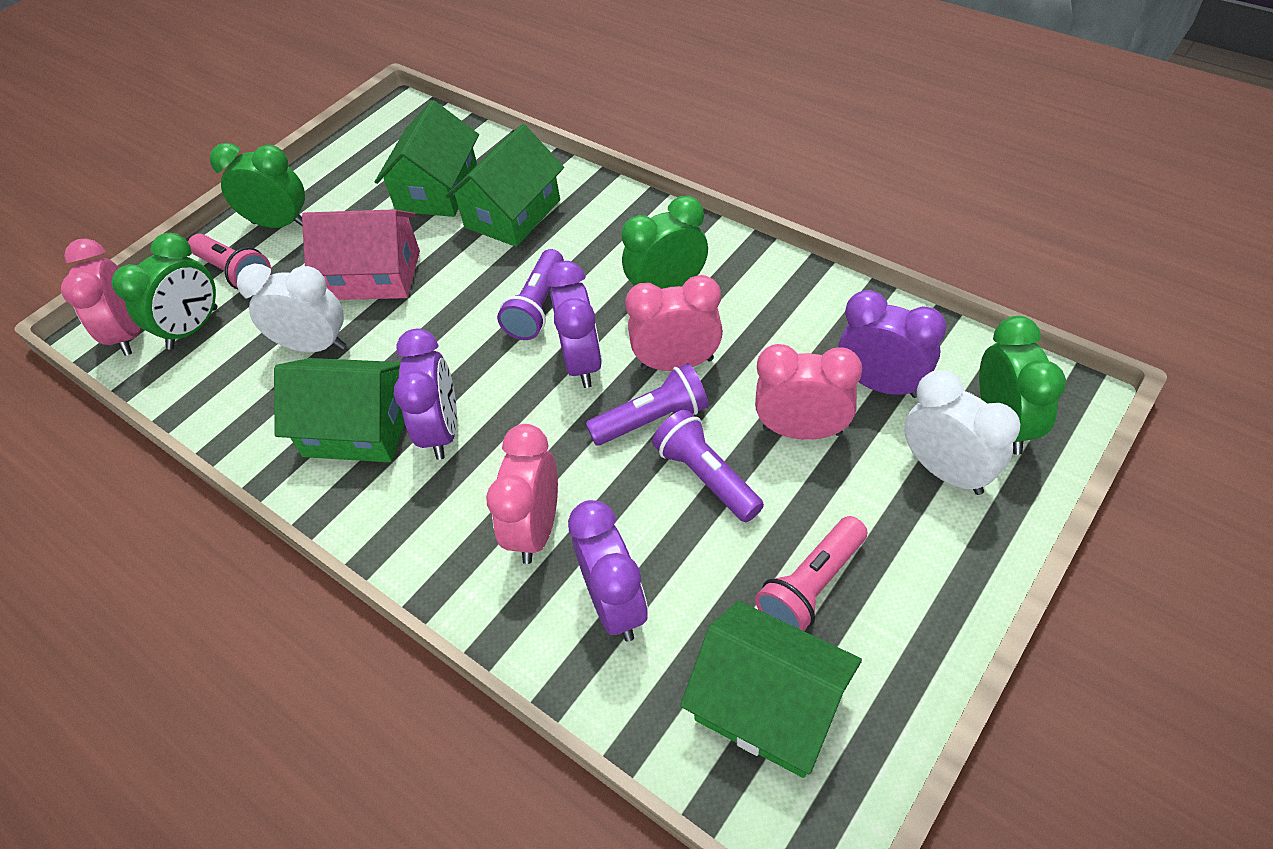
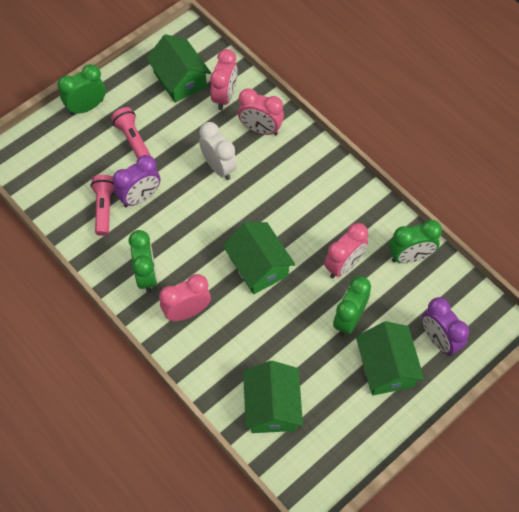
pink house: 1 -> 0
purple clock: 4 -> 2
purple flashlight: 3 -> 0
white clock: 2 -> 1

